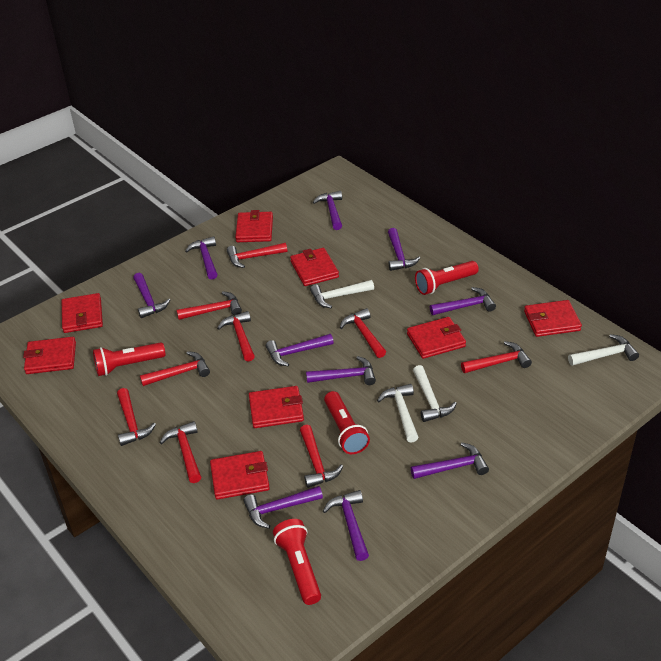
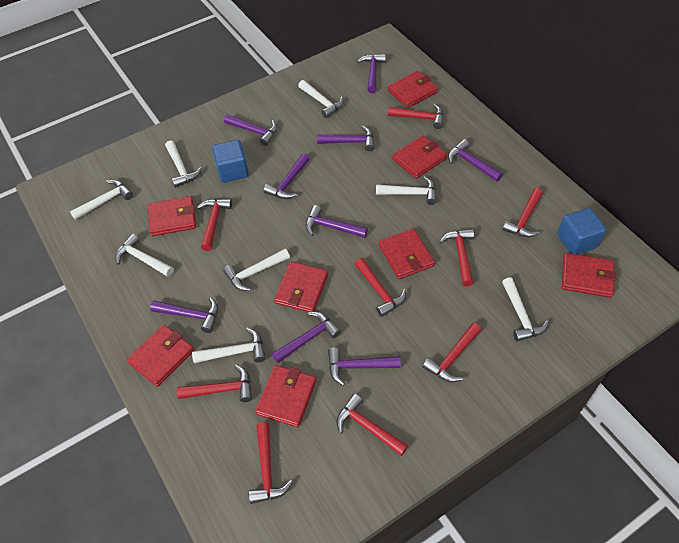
blue cube: 0 -> 2
purple hammer: 10 -> 9
red flashlight: 4 -> 0
white hammer: 4 -> 8

